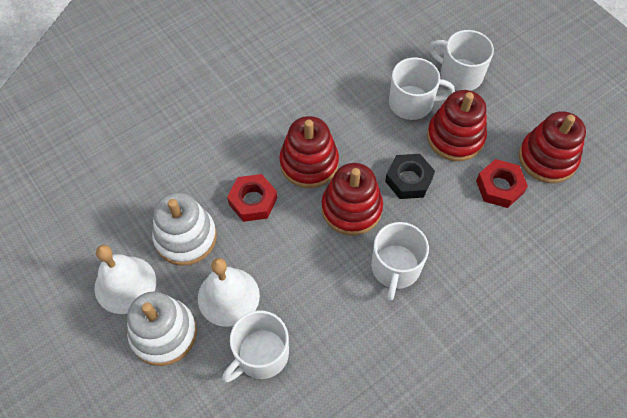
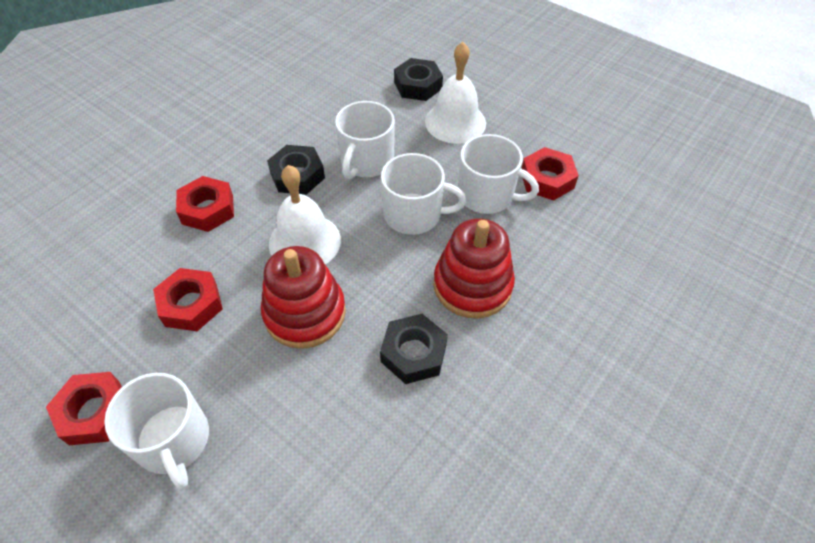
black nut: 1 -> 3
red nut: 2 -> 4
red stacking toy: 4 -> 2
white stacking toy: 2 -> 0

